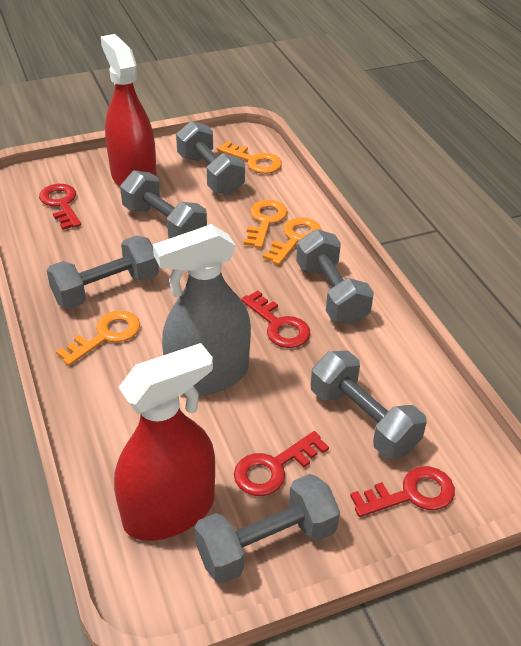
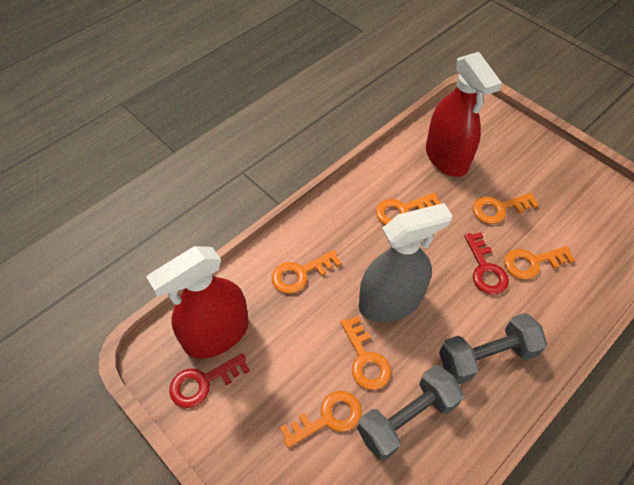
grey dumbbell: 6 -> 2
orange key: 4 -> 6
red key: 4 -> 2

